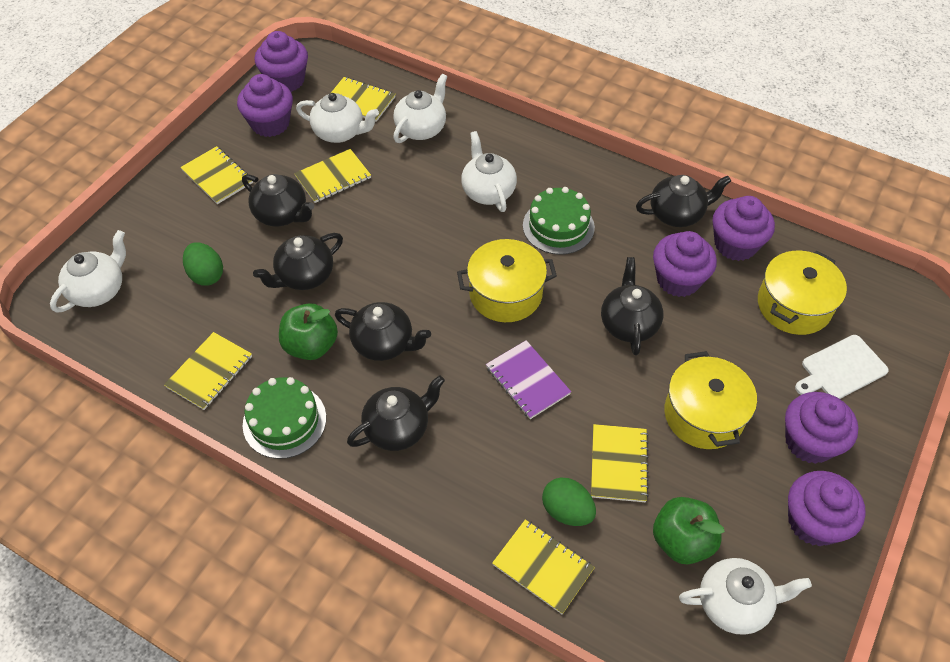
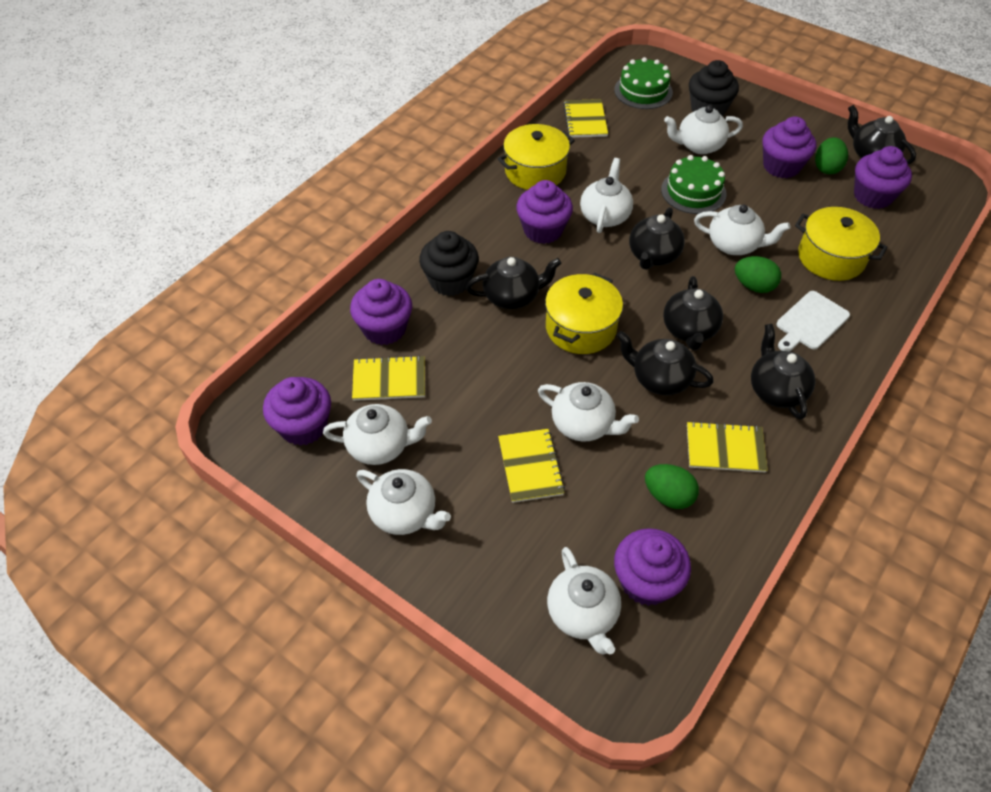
black cupcake: 0 -> 2
green apple: 2 -> 0
green egg: 2 -> 3
purple notebook: 1 -> 0
white teapot: 5 -> 7
yellow notebook: 6 -> 4

